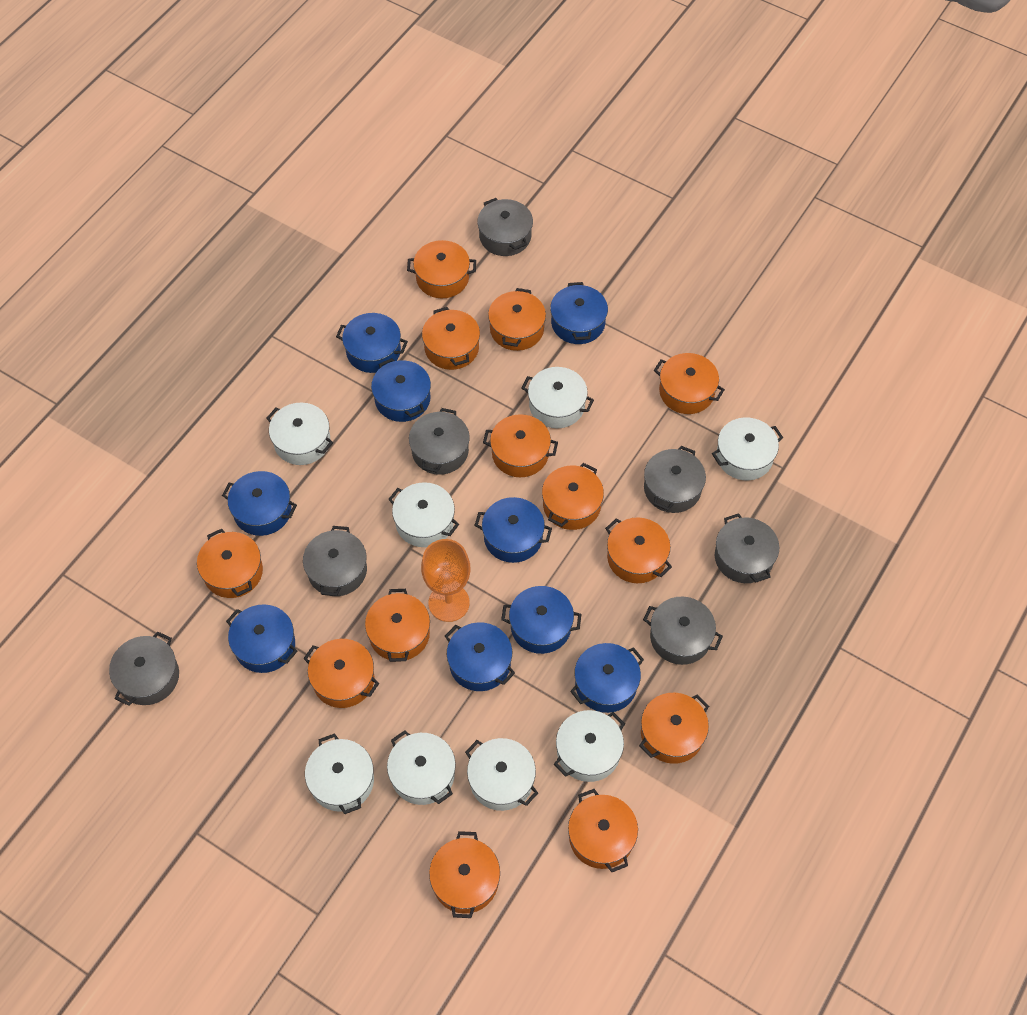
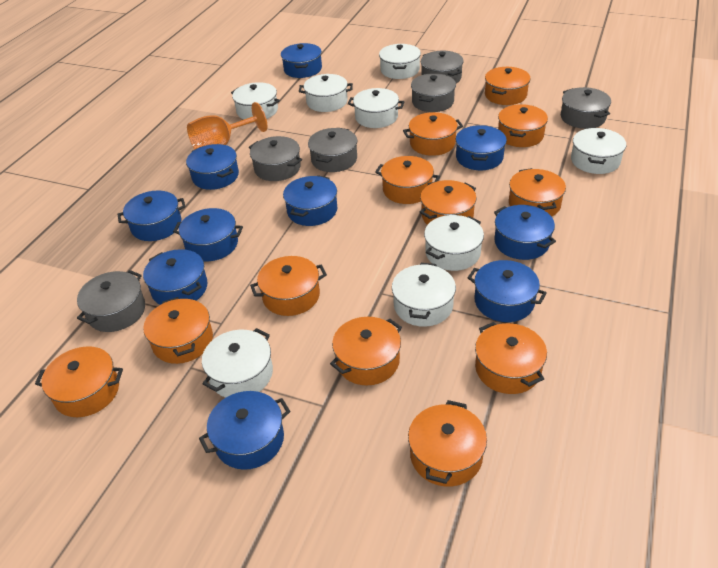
blue pot: 9 -> 10
grey pot: 7 -> 6
orange pot: 13 -> 12

